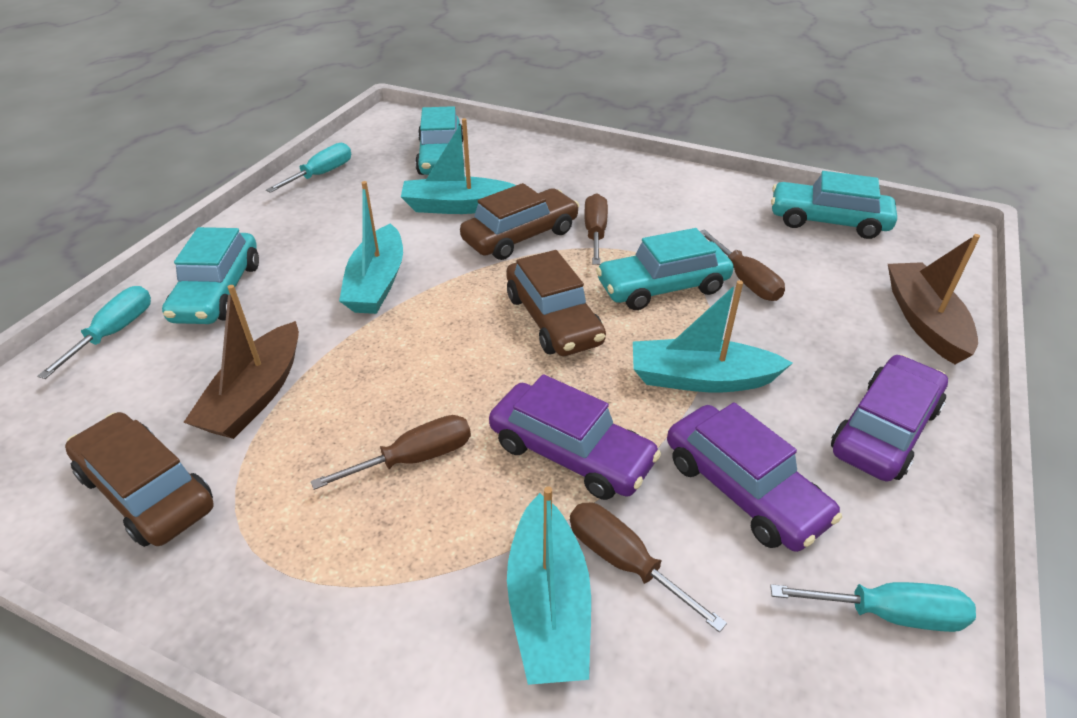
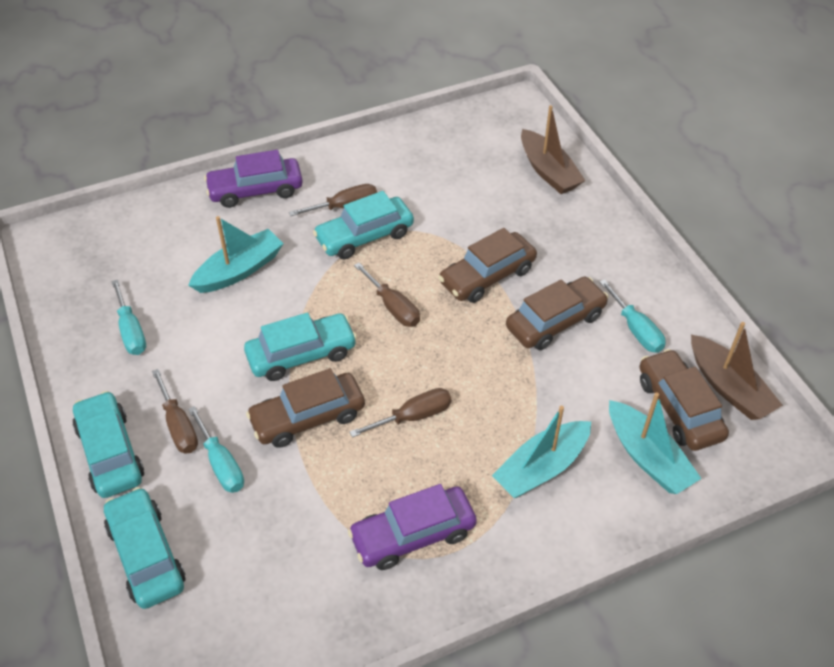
brown car: 3 -> 4
purple car: 3 -> 2
turquoise boat: 4 -> 3

